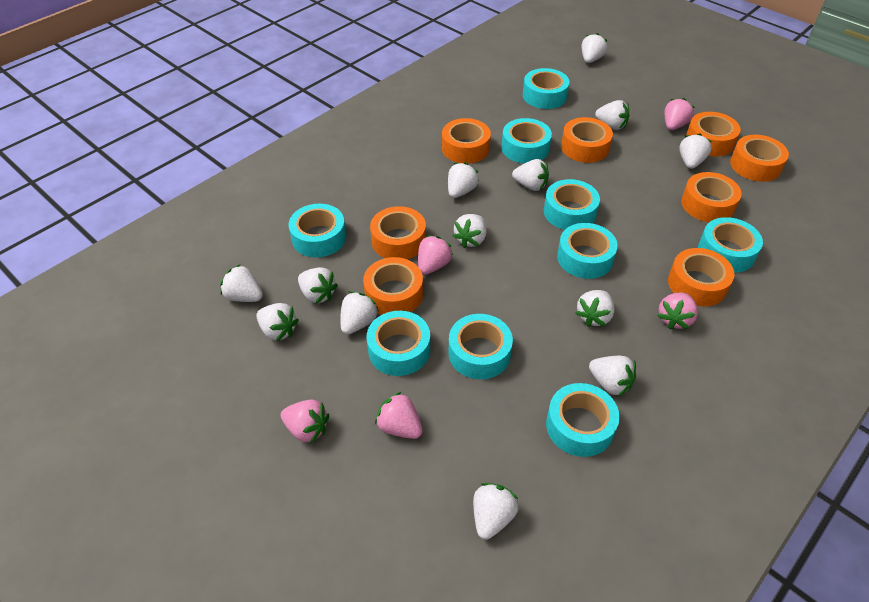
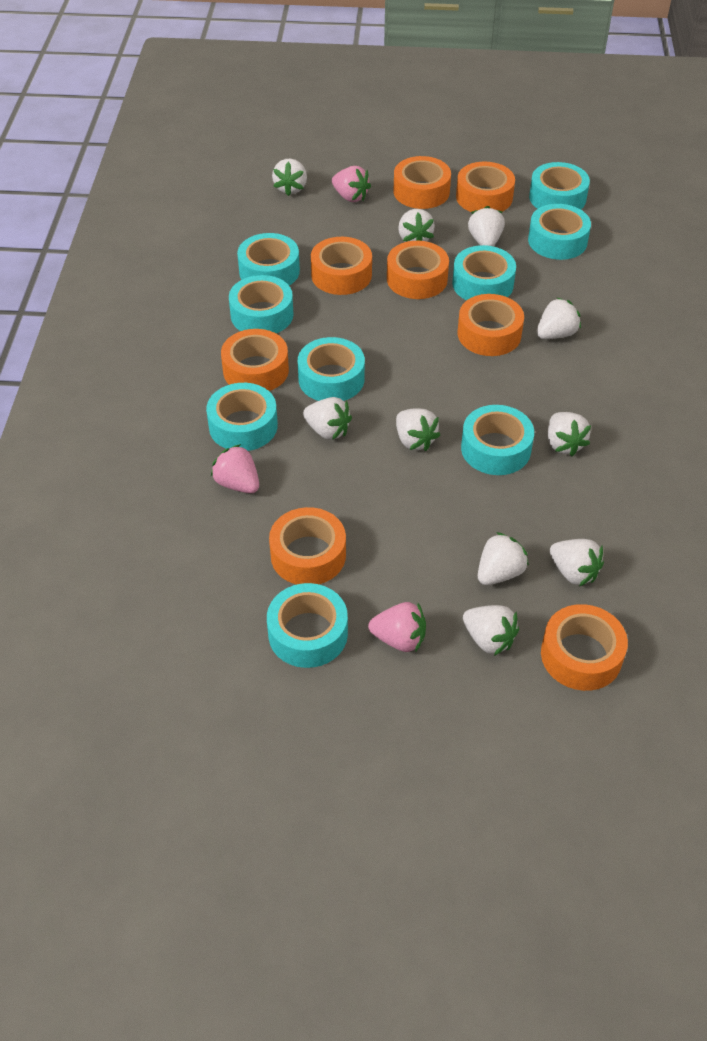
pink strawberry: 5 -> 3
white strawberry: 13 -> 10

